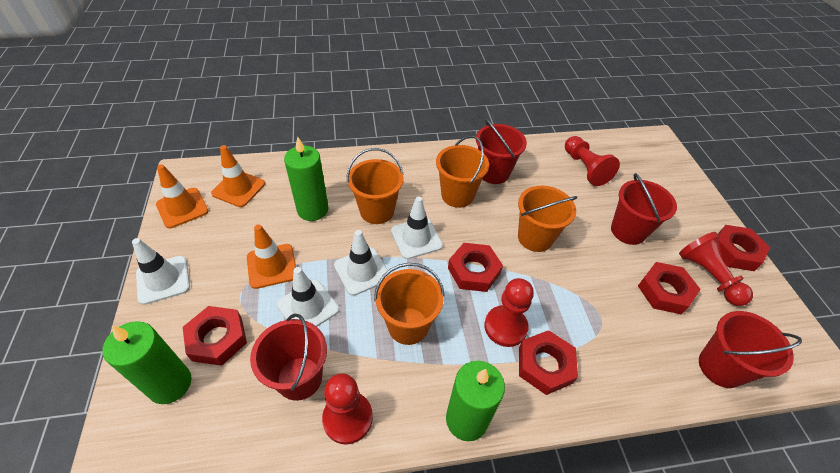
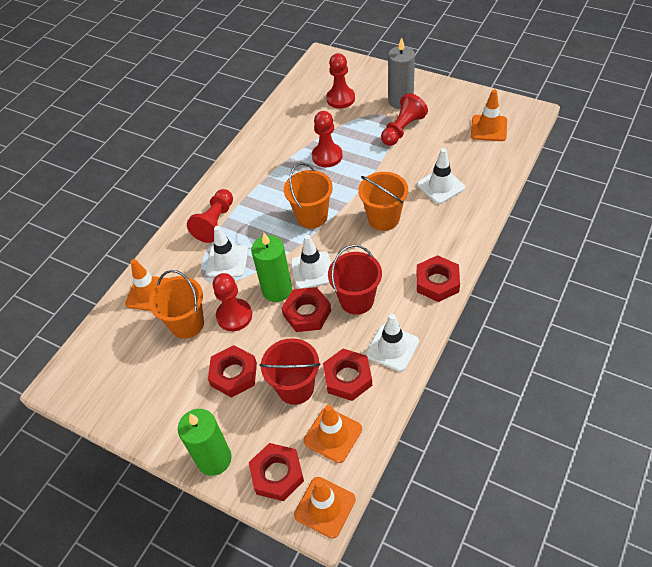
green candle: 3 -> 2
grey candle: 0 -> 1
orange bucket: 4 -> 3
orange traffic cone: 3 -> 4
red bucket: 4 -> 2
red pawn: 4 -> 5

